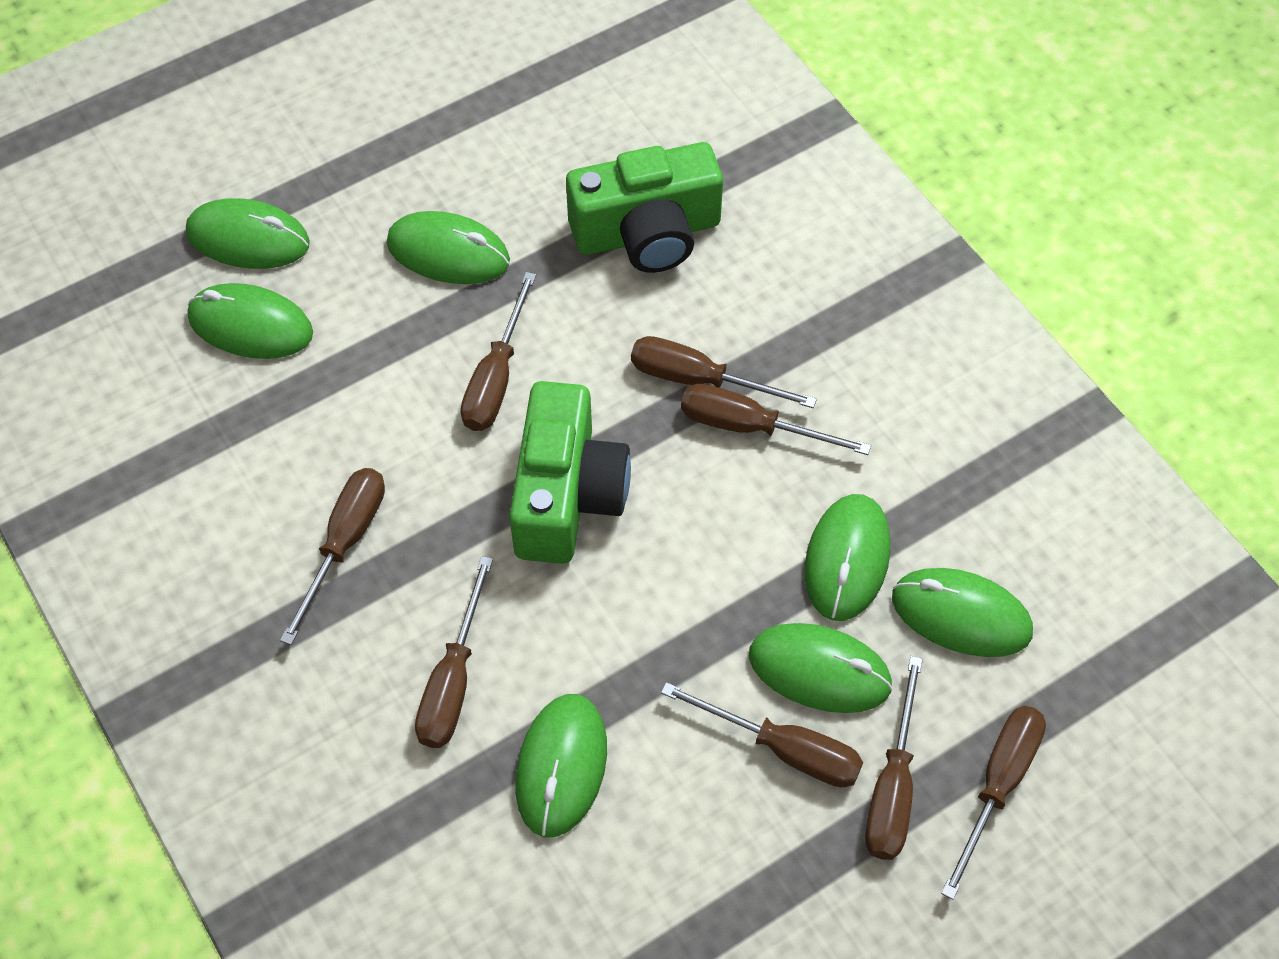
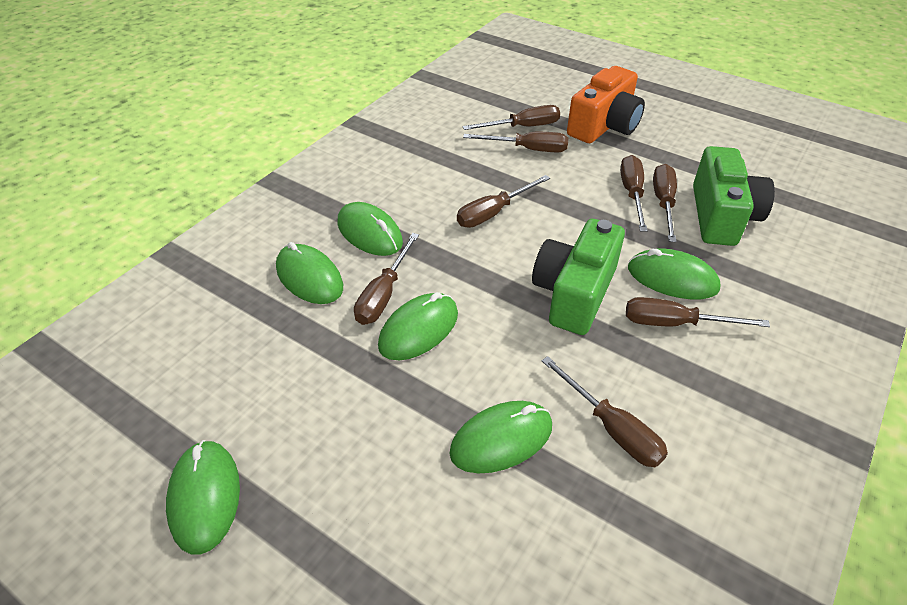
green mouse: 7 -> 6
orange camera: 0 -> 1

